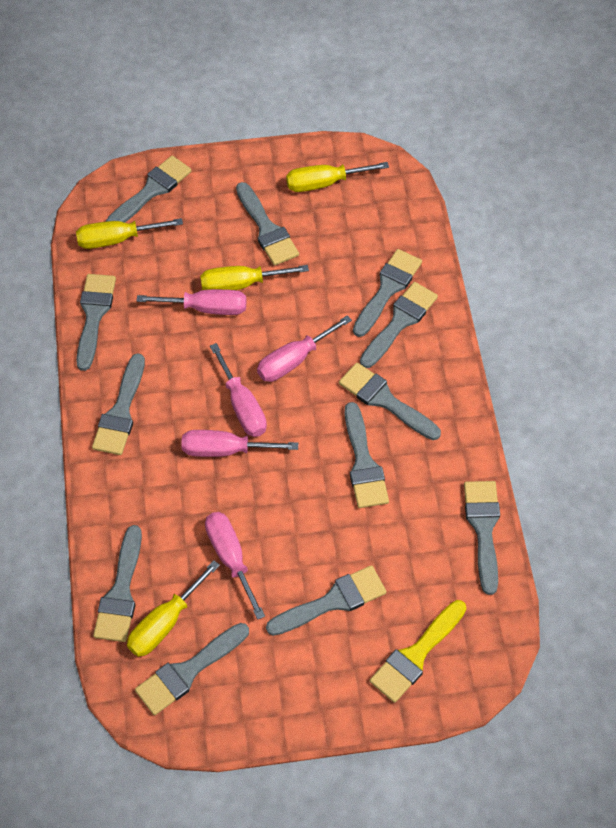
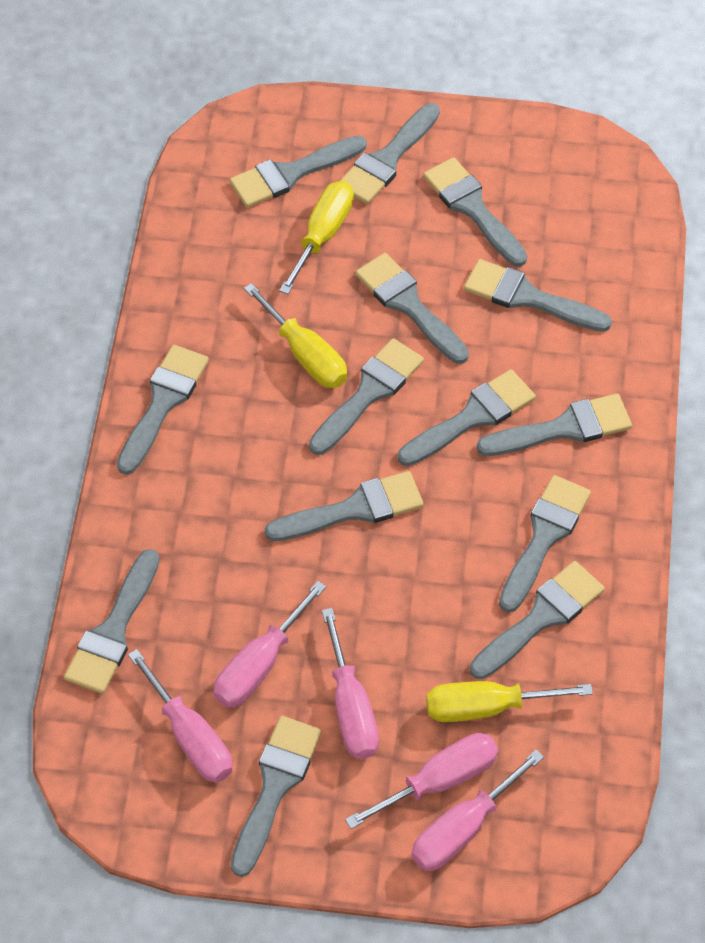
grey brush: 12 -> 14
yellow brush: 1 -> 0
yellow screwdriver: 4 -> 3

